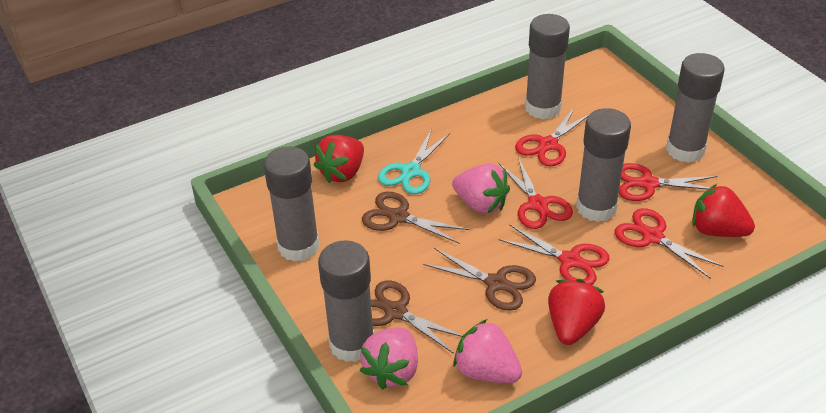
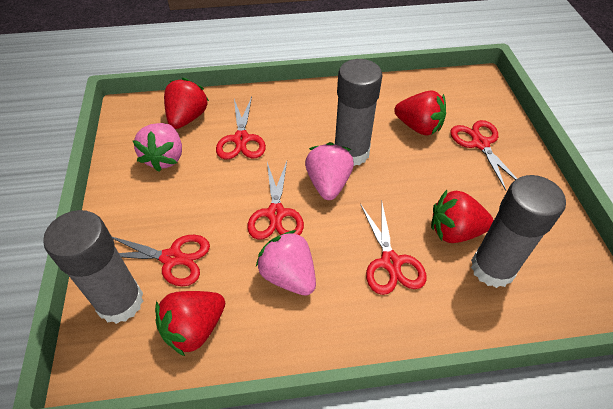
brown scissors: 3 -> 0
grey glue stick: 5 -> 3
red strawberry: 3 -> 4
turquoise scissors: 1 -> 0

